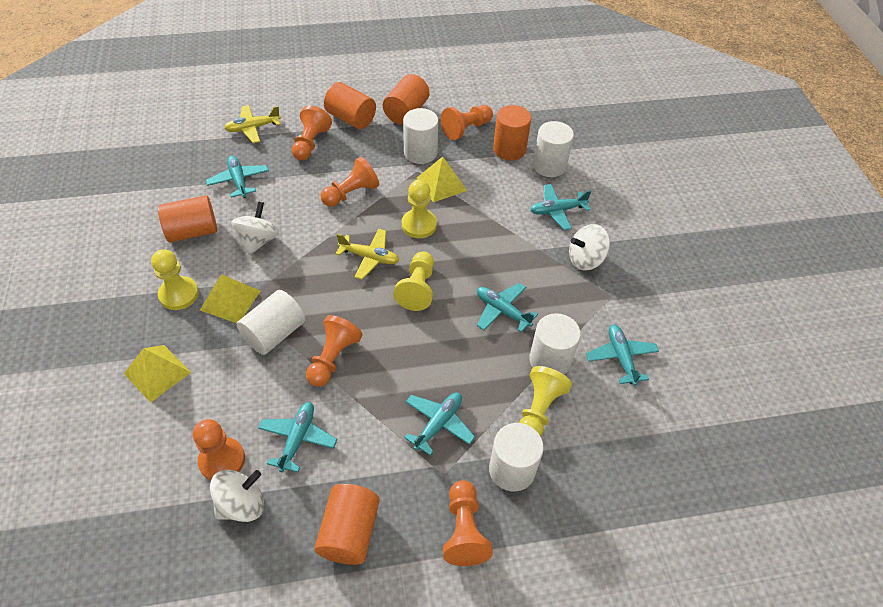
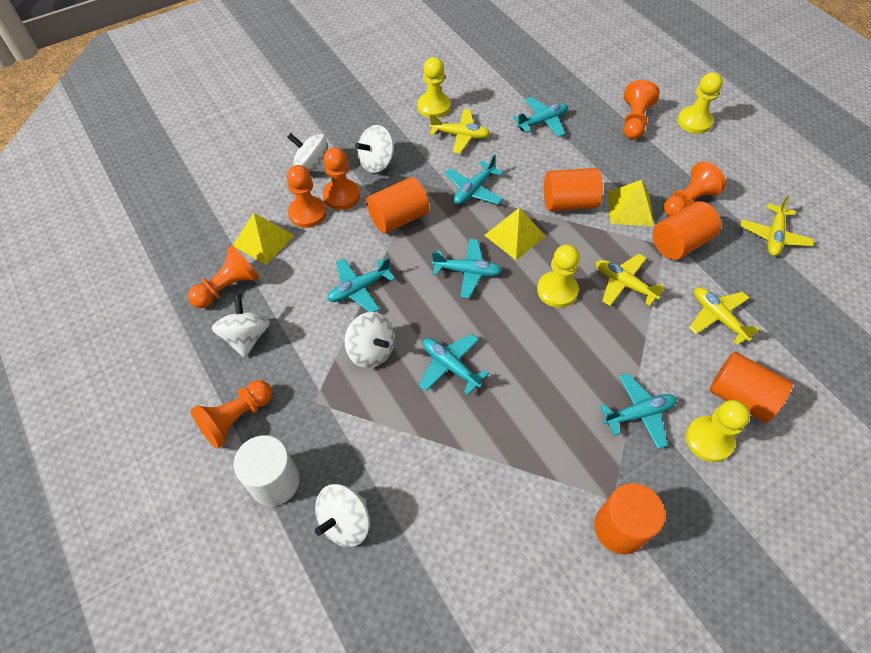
white cylinder: 5 -> 1
white spinning top: 3 -> 5
yellow plane: 2 -> 4

